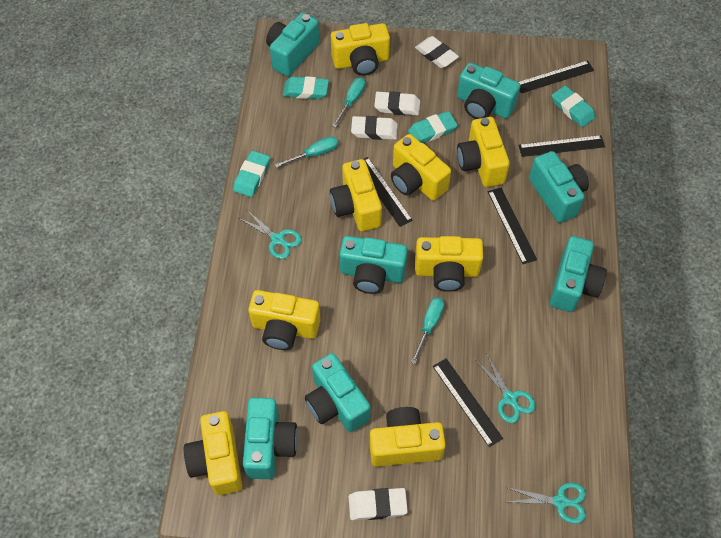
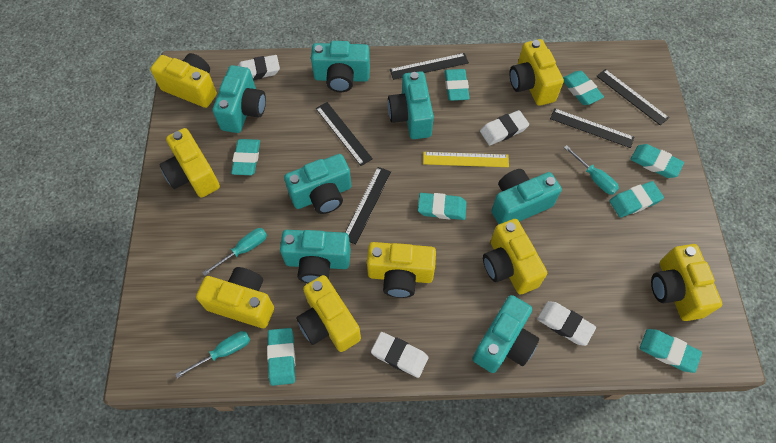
turquoise eraser: 4 -> 8
turquoise scissors: 3 -> 0
yellow ruler: 0 -> 1

